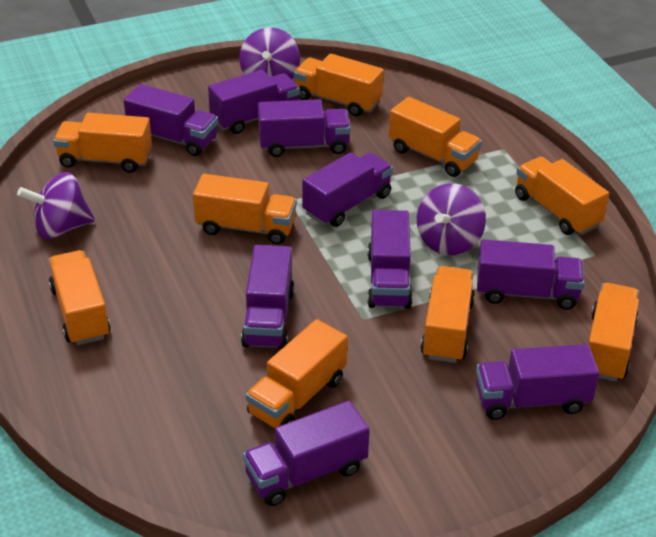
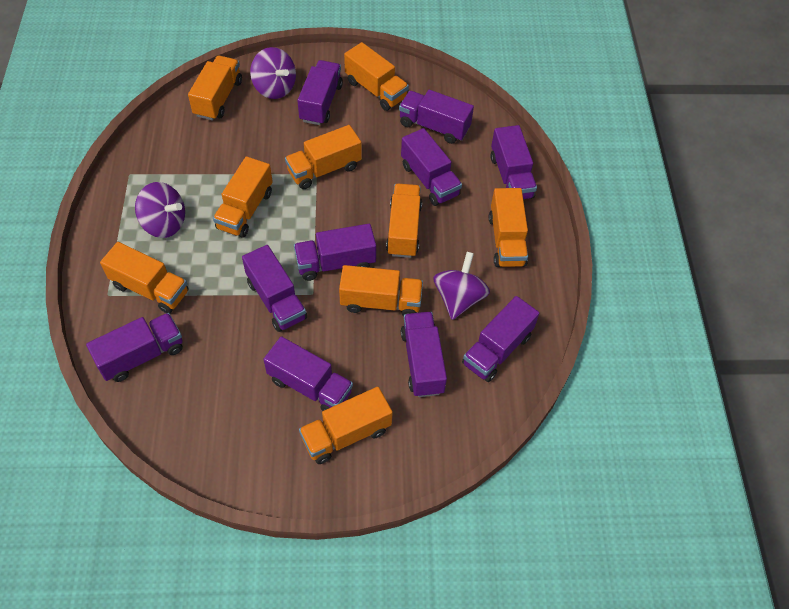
purple truck: 9 -> 10

